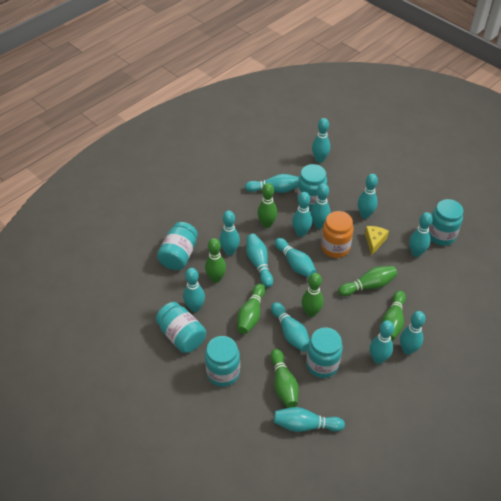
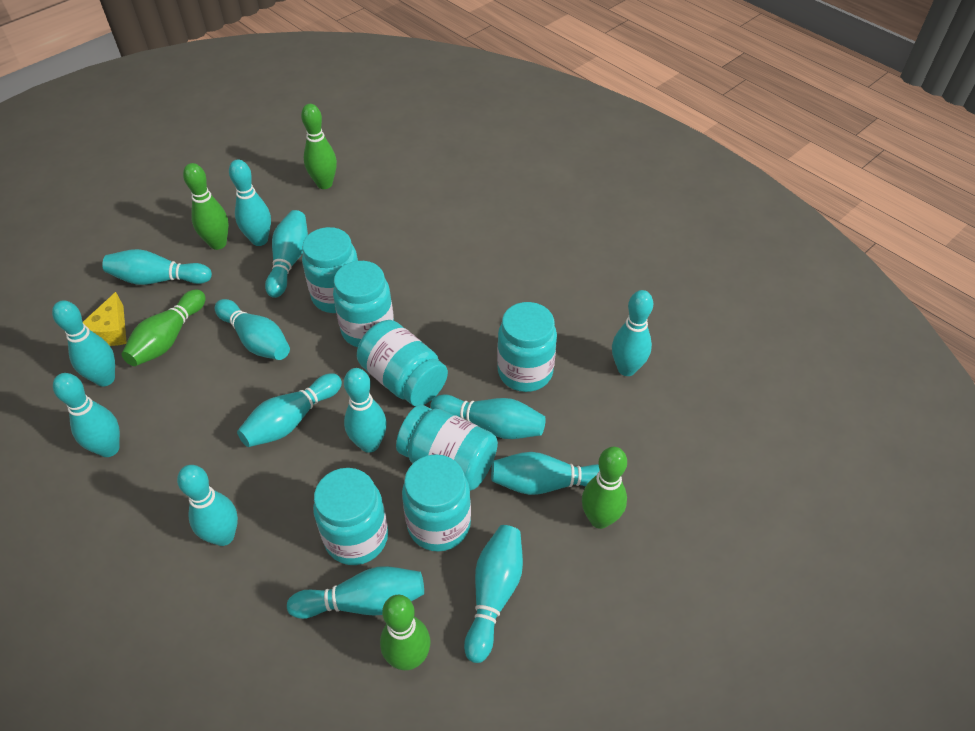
green bowling pin: 7 -> 5
orange jar: 1 -> 0
turquoise jar: 6 -> 7

